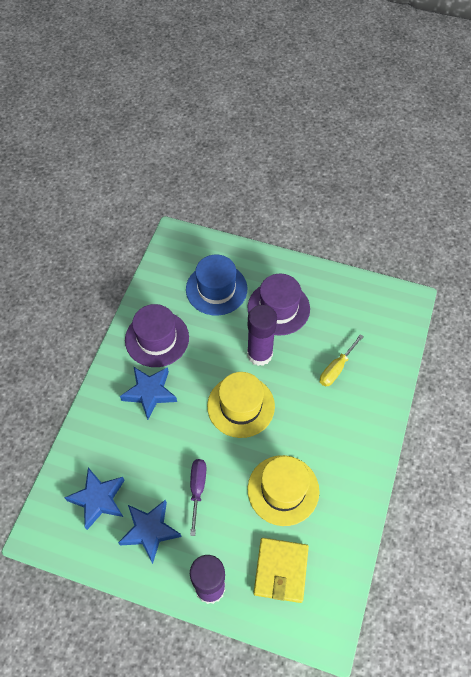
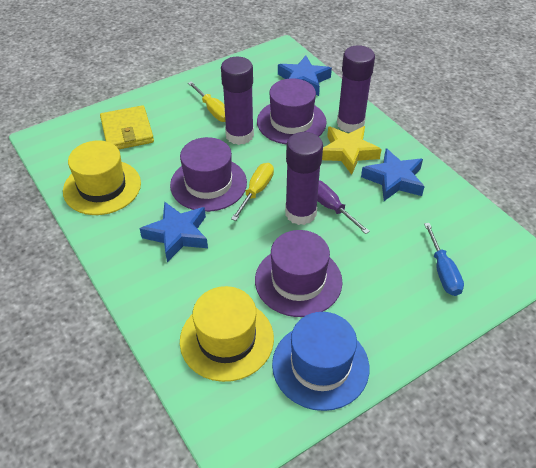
blue screwdriver: 0 -> 1
purple glue stick: 2 -> 3
purple hat: 2 -> 3
yellow screwdriver: 1 -> 2
yellow star: 0 -> 1

